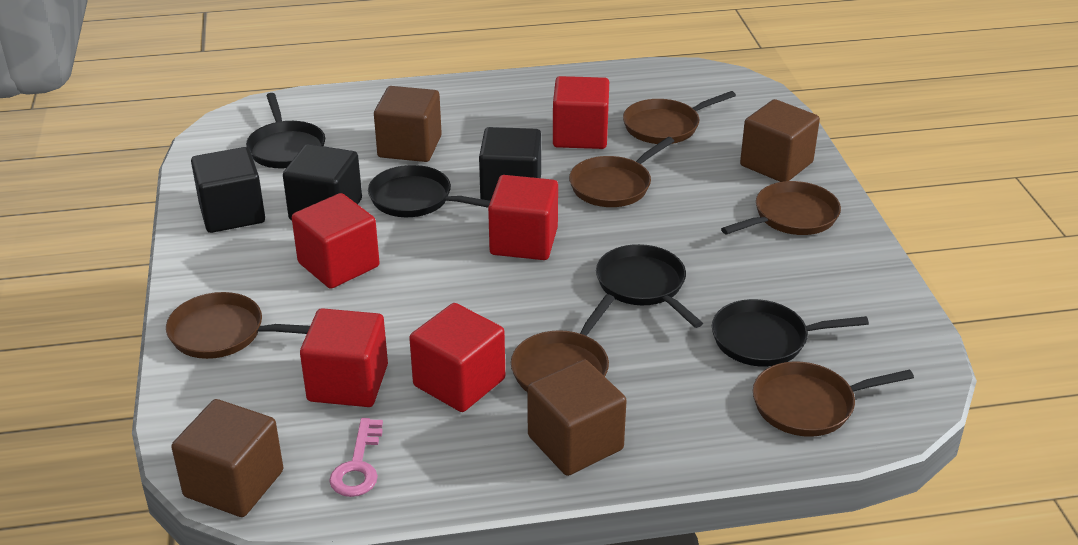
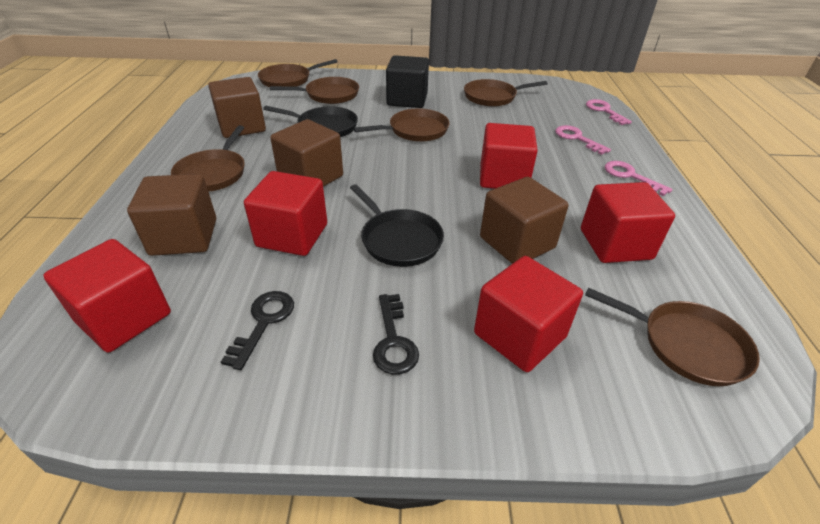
black cube: 3 -> 1
black key: 0 -> 2
black pan: 4 -> 2
pink key: 1 -> 3

